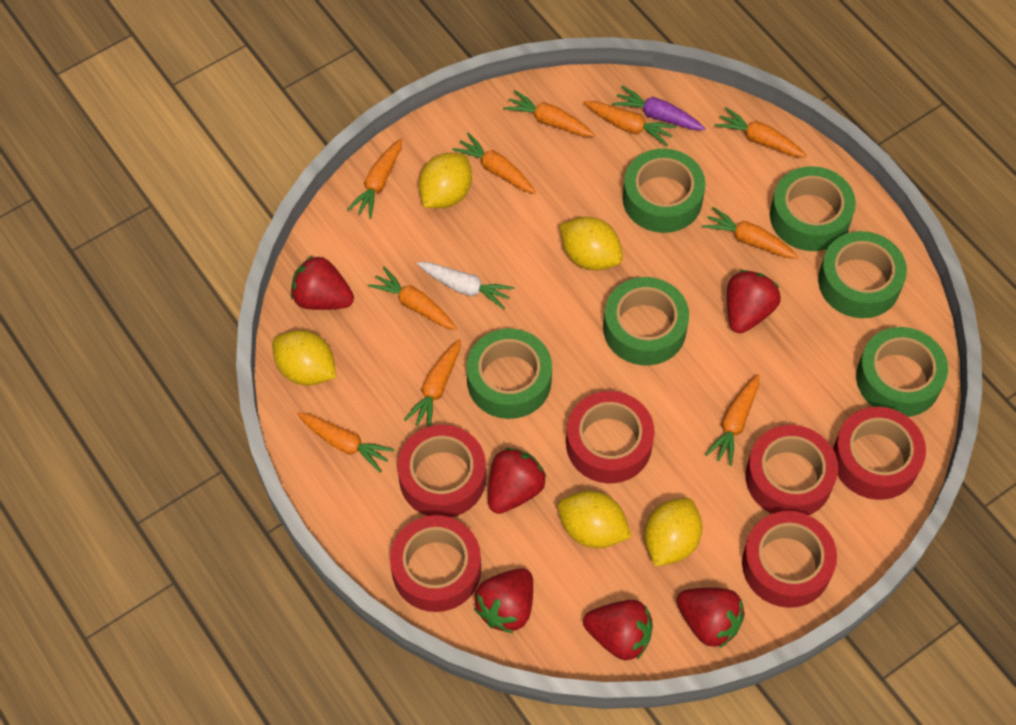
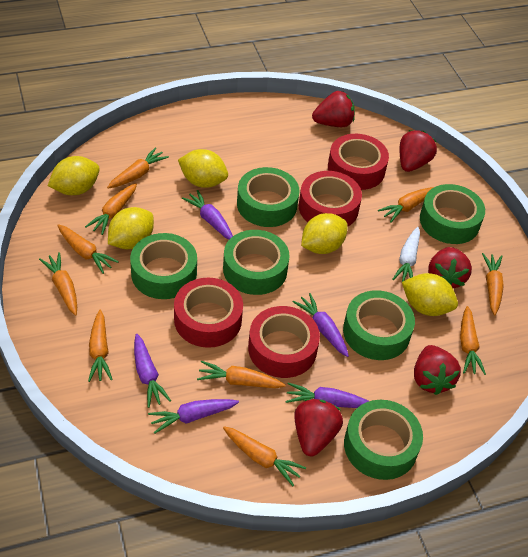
purple carrot: 1 -> 5
red strawberry: 6 -> 5
red tape: 6 -> 4

